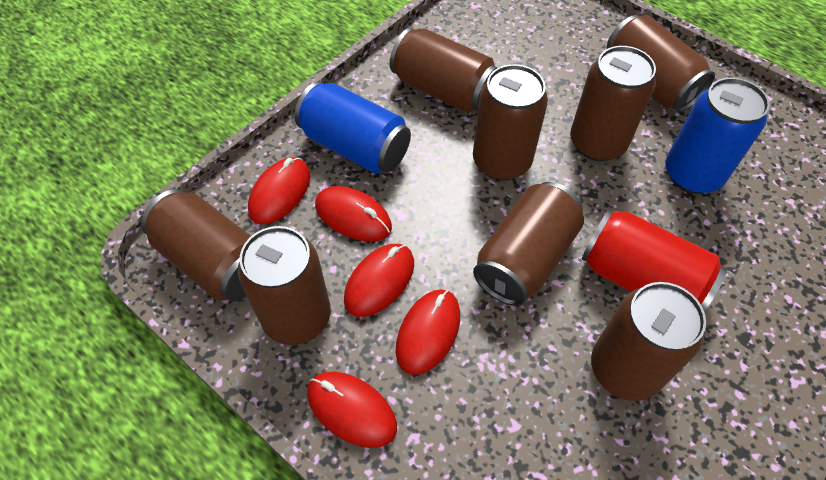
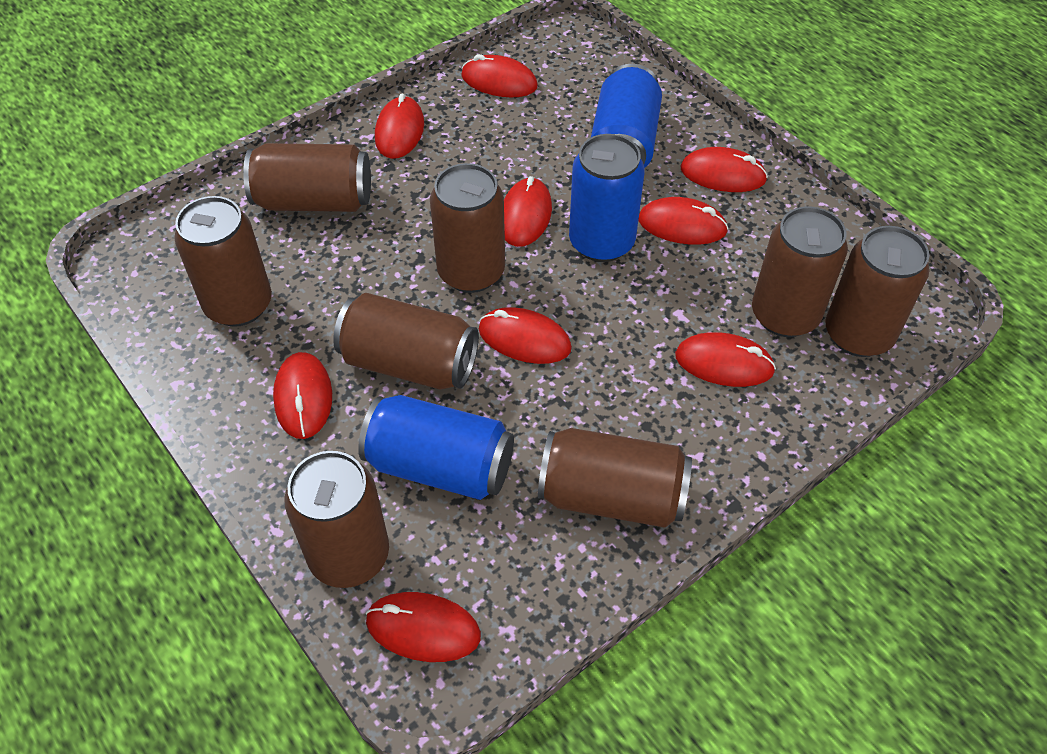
blue can: 2 -> 3
red can: 1 -> 0
red mouse: 5 -> 9

